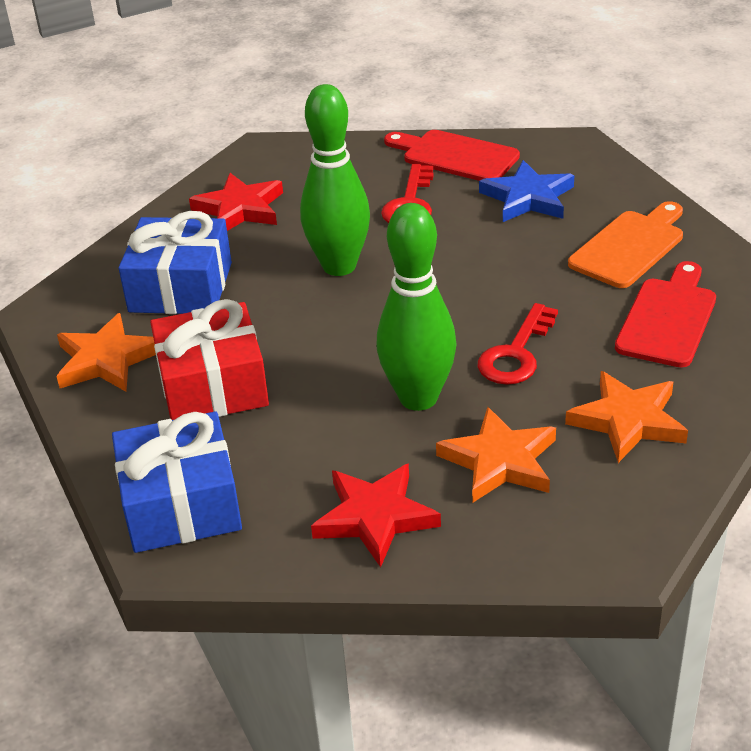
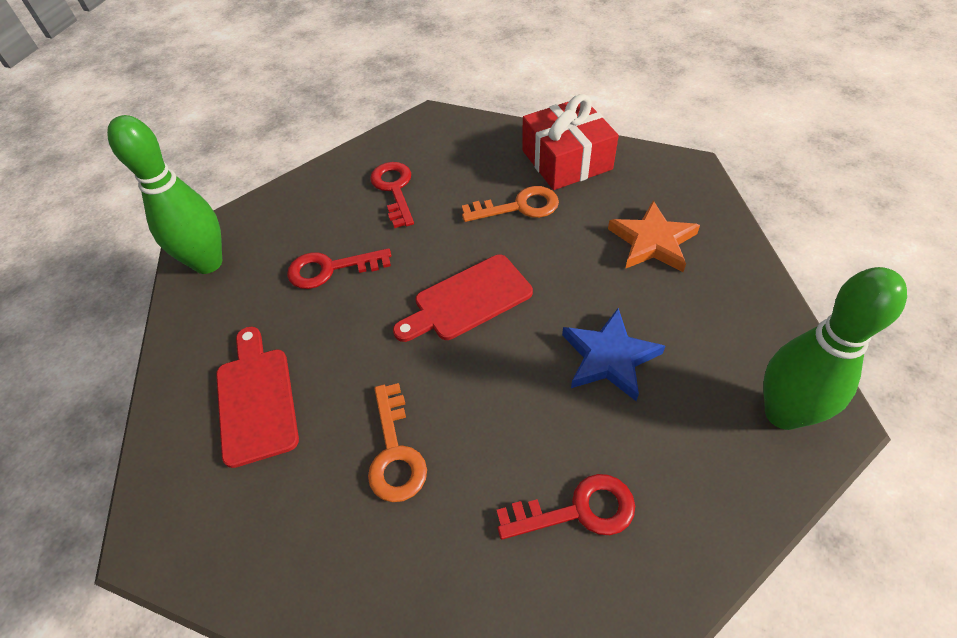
blue gift: 2 -> 0
orange cutting board: 1 -> 0
orange key: 0 -> 2
orange star: 3 -> 1
red key: 2 -> 3
red star: 2 -> 0

